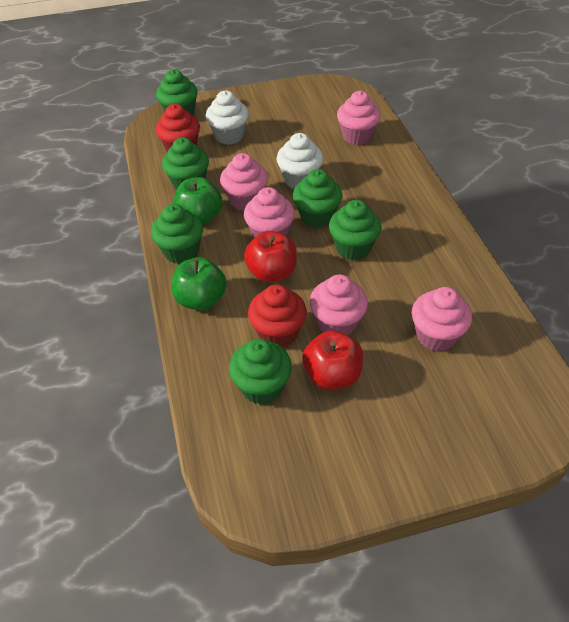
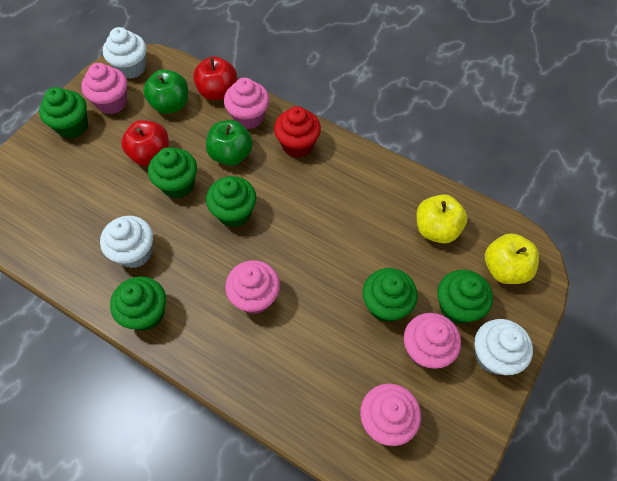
red cupcake: 2 -> 1
white cupcake: 2 -> 3
yellow apple: 0 -> 2

